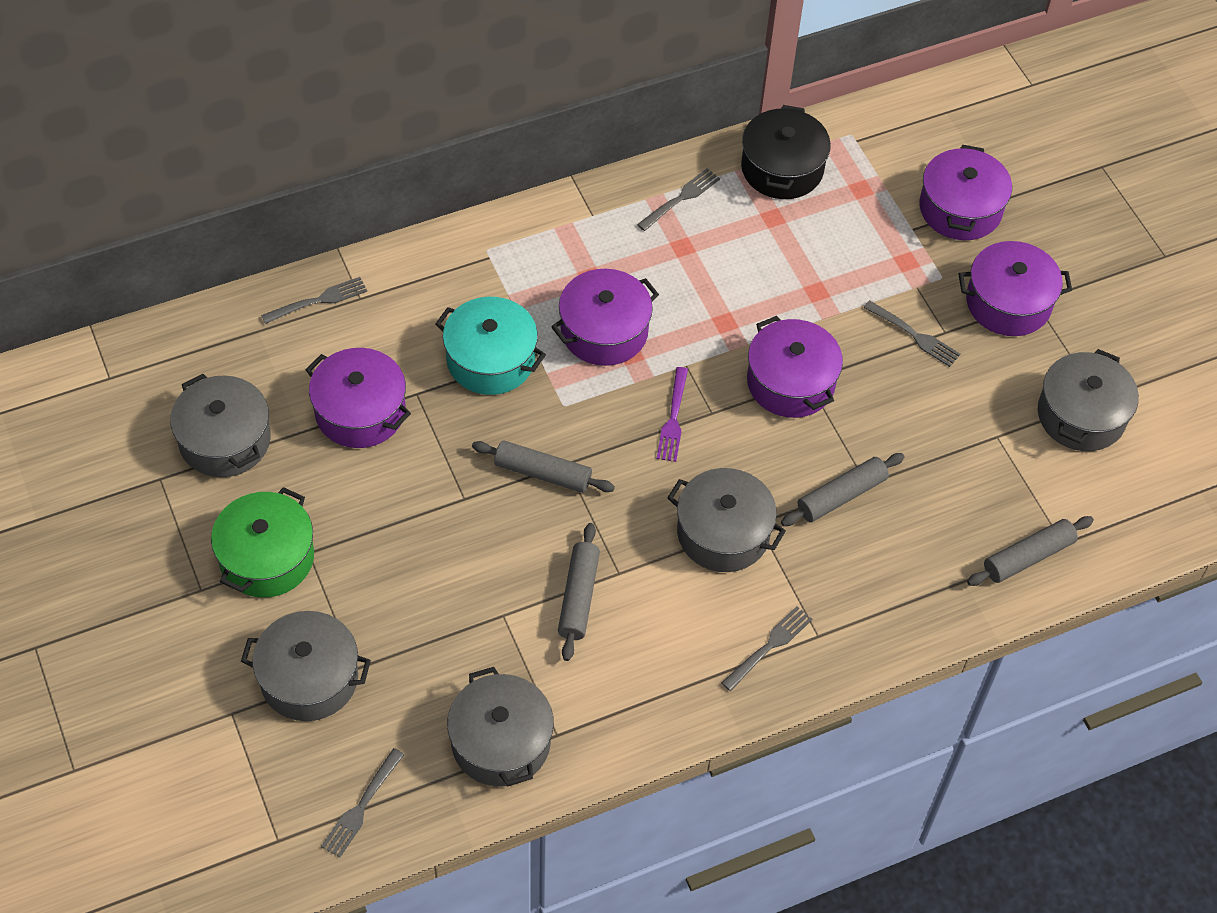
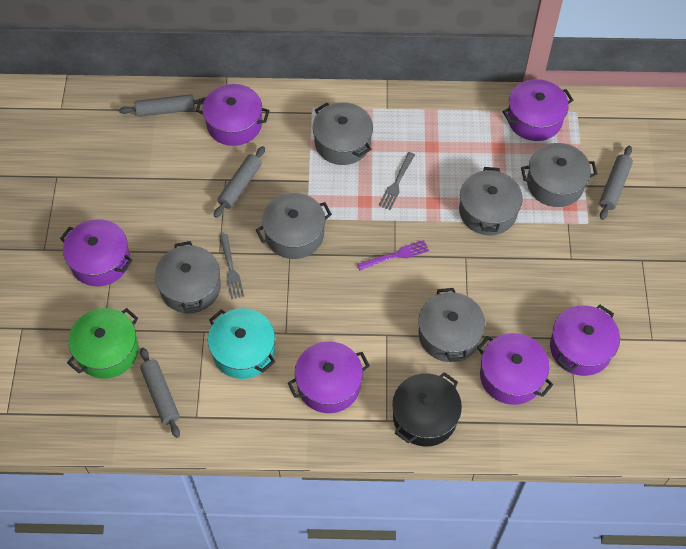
grey fork: 5 -> 2
grey pot: 5 -> 6
purple pot: 5 -> 6

